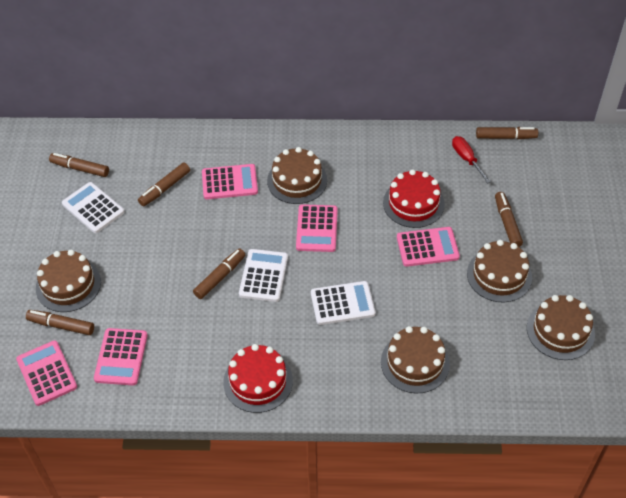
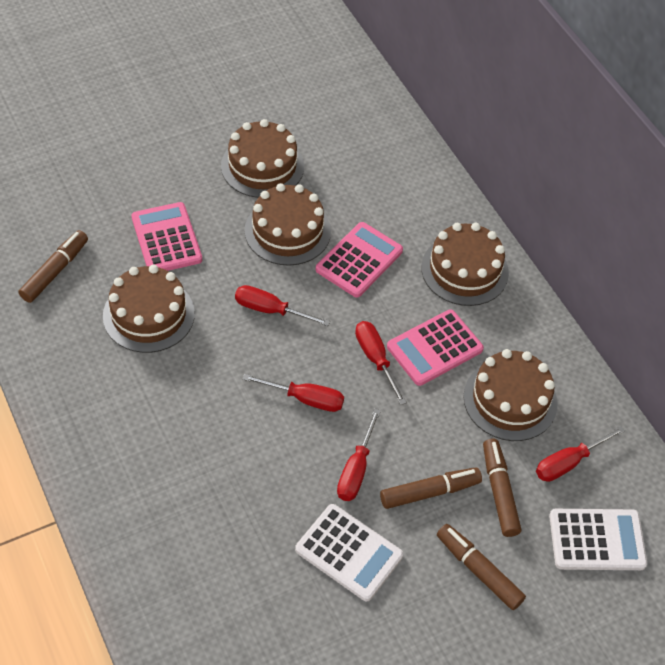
brown marker: 6 -> 4
pink calculator: 5 -> 3
red cake: 2 -> 0
red screwdriver: 1 -> 5
white calculator: 3 -> 2

